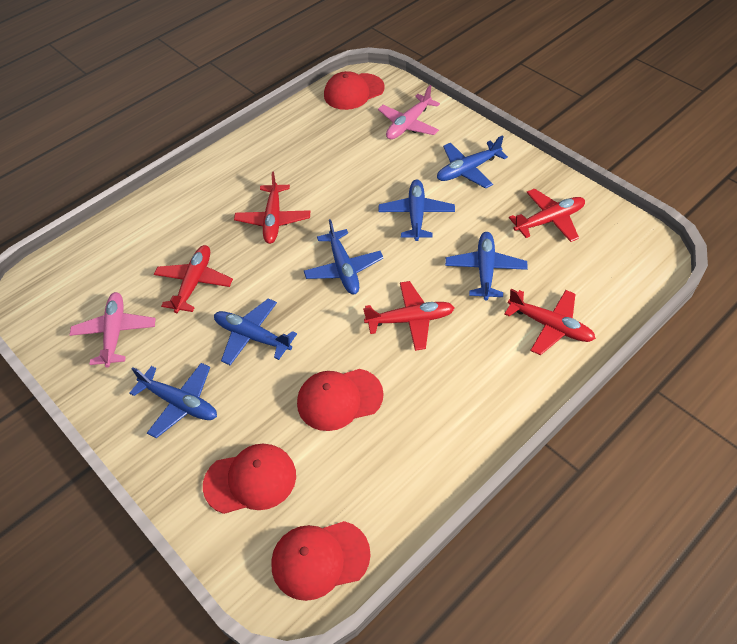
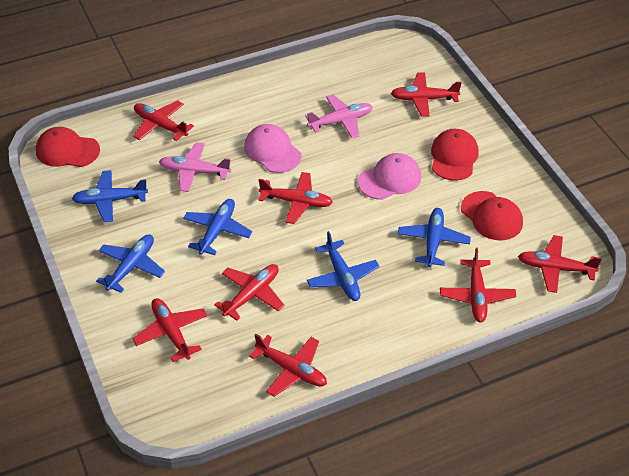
blue plane: 6 -> 5
pink cap: 0 -> 2
red cap: 4 -> 3
red plane: 5 -> 8

